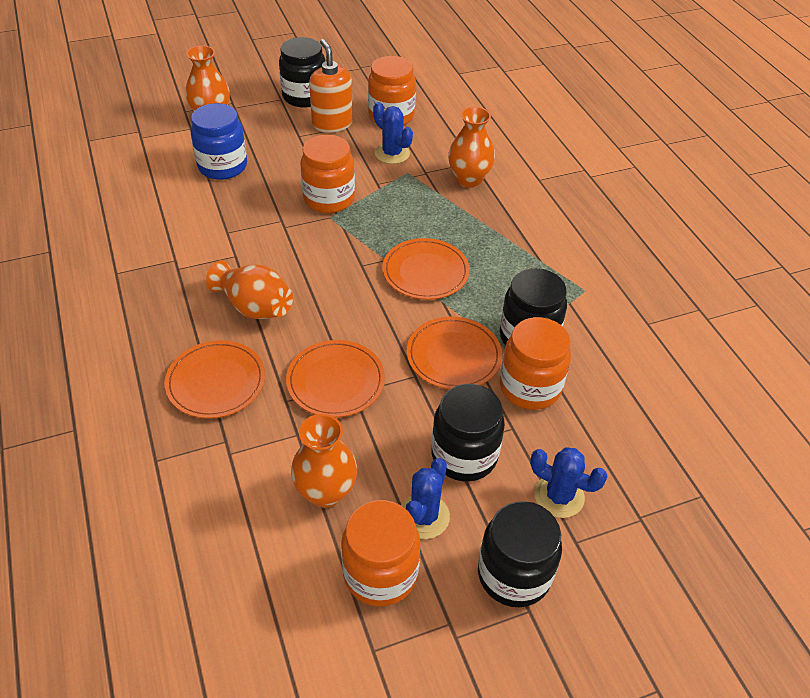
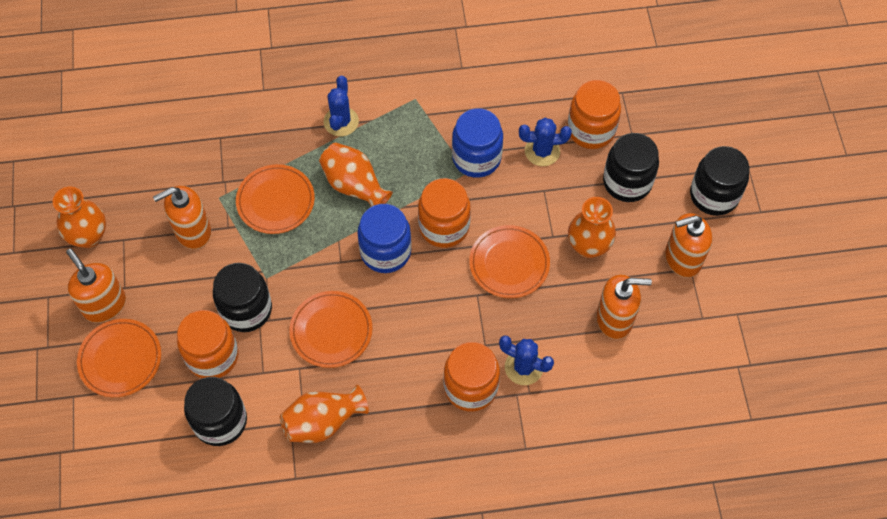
blue jar: 1 -> 2
orange soap dispenser: 1 -> 4

